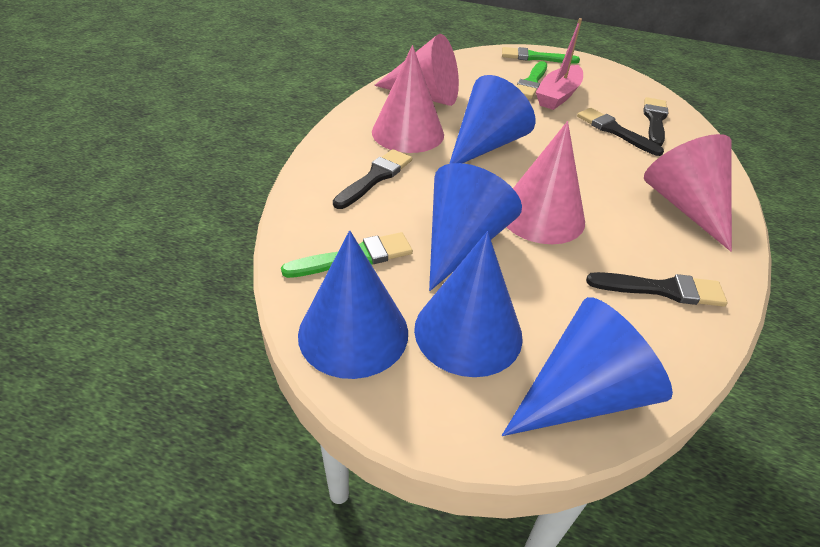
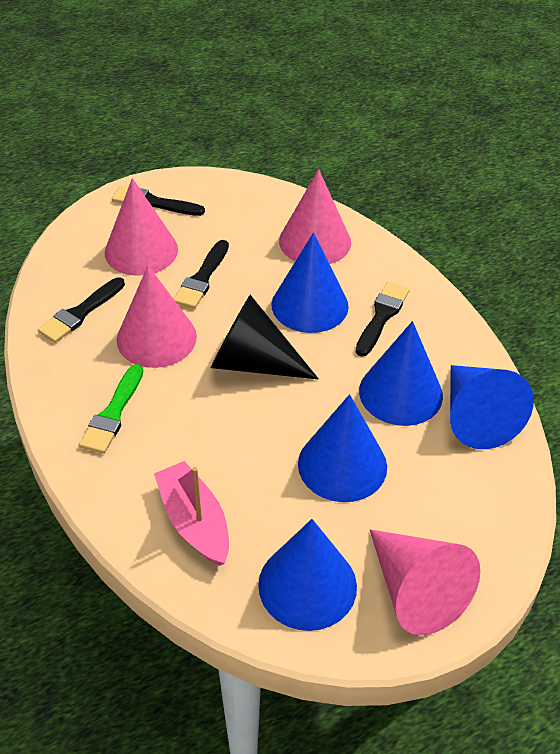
black cone: 0 -> 1
green brush: 3 -> 1

